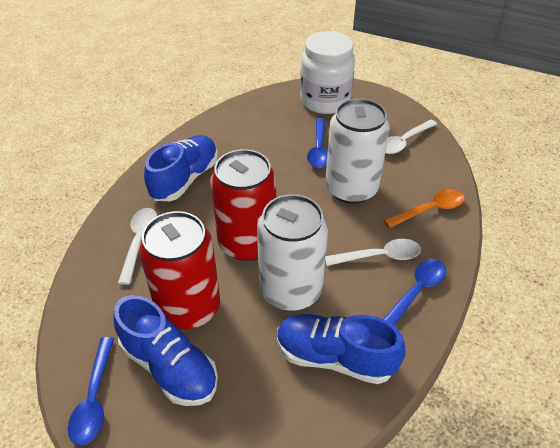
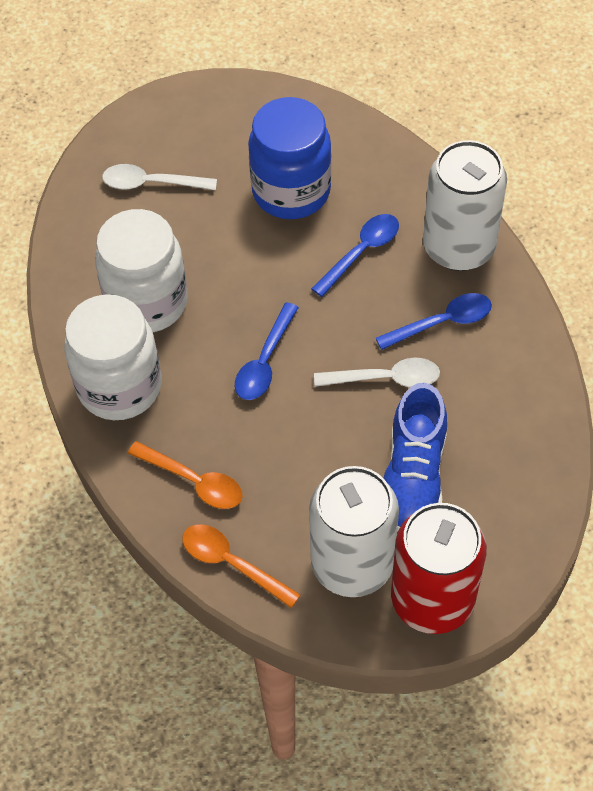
blue jar: 0 -> 1
blue shoe: 3 -> 1
orange spoon: 1 -> 2
red can: 2 -> 1
white jar: 1 -> 2
white spoon: 3 -> 2

